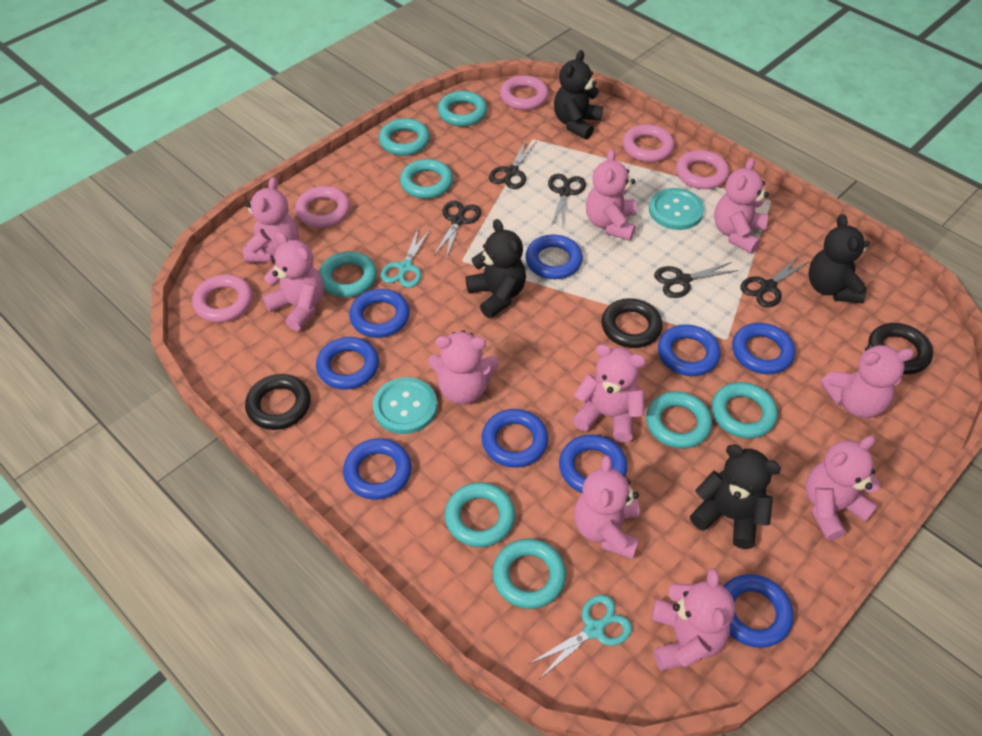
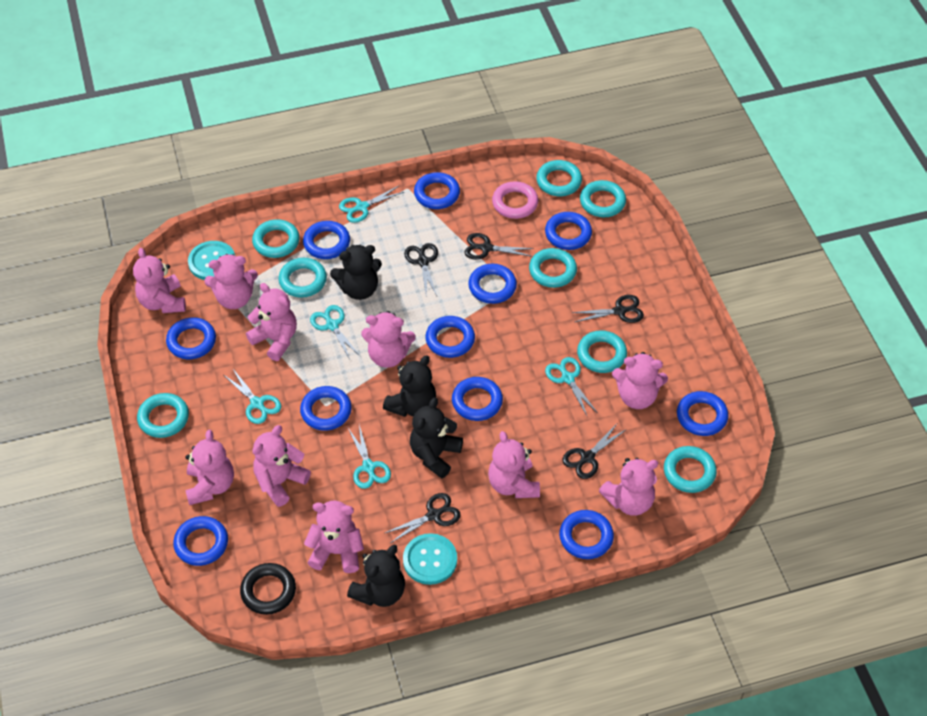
black ring: 3 -> 1
blue ring: 9 -> 11
pink ring: 5 -> 1
turquoise scissors: 2 -> 5

